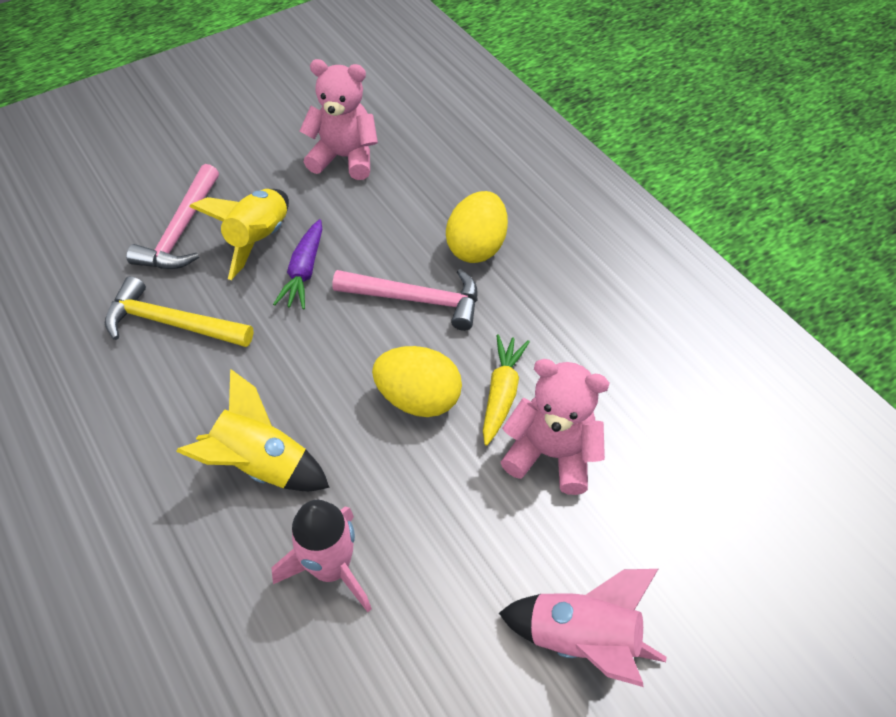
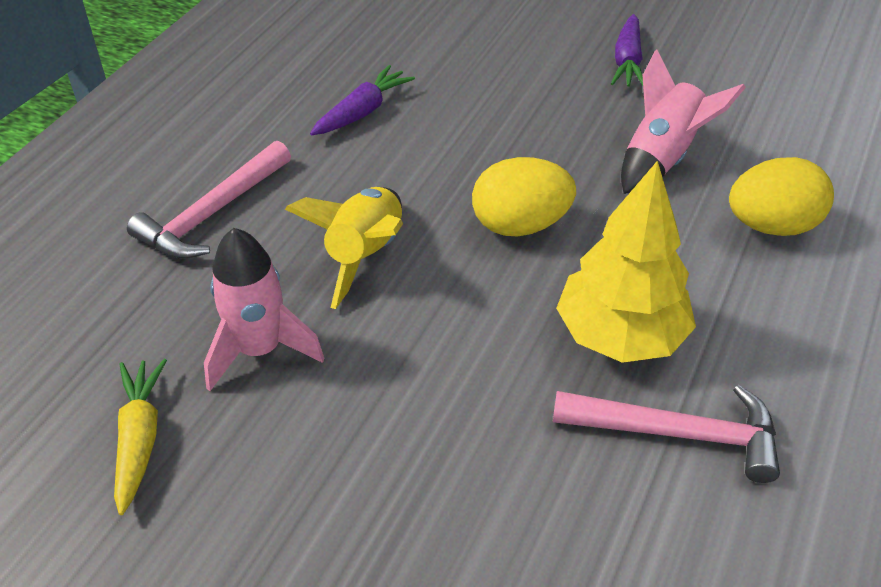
pink teddy bear: 2 -> 0
purple carrot: 1 -> 2
yellow hammer: 1 -> 0
yellow rocket: 2 -> 1
yellow tree: 0 -> 1

